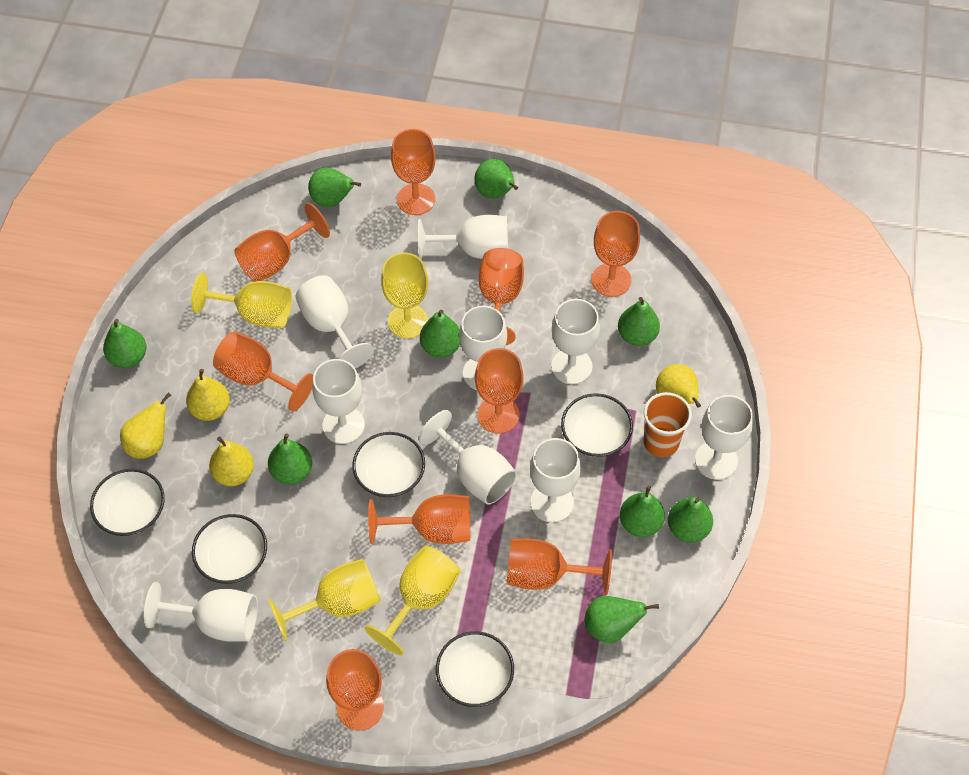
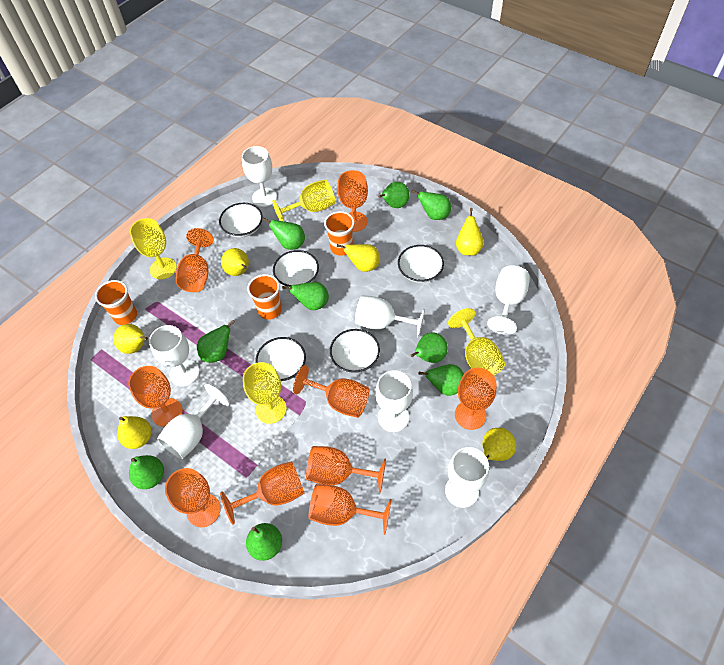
orange cup: 1 -> 3
white goblet: 9 -> 7
yellow pear: 4 -> 6

